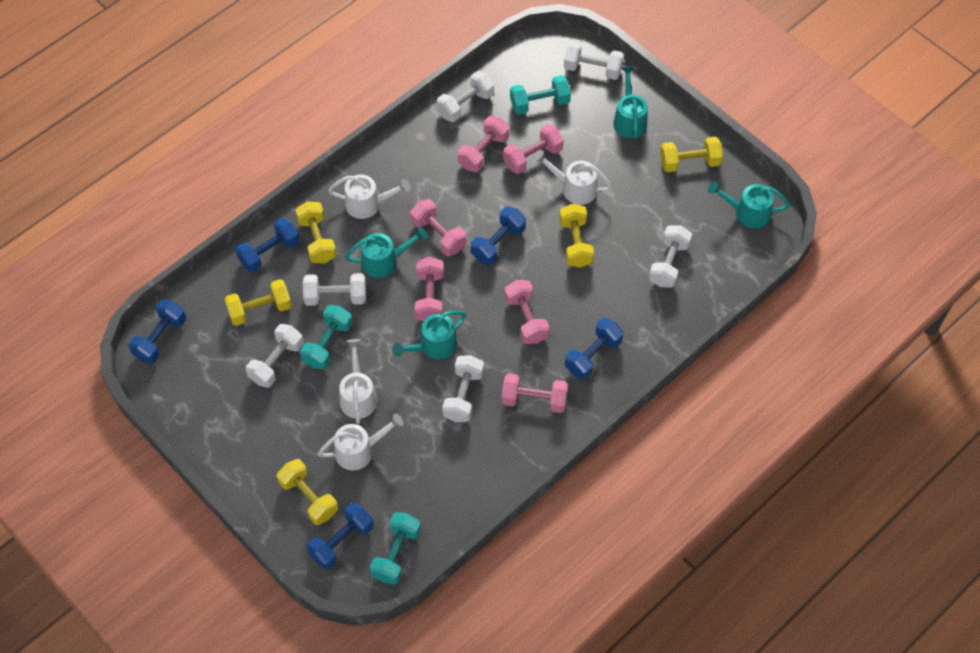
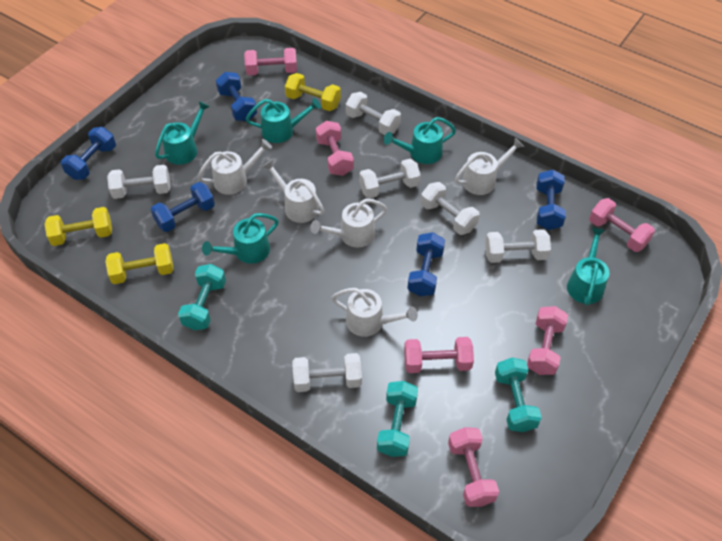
turquoise watering can: 4 -> 5
white watering can: 4 -> 5
yellow dumbbell: 5 -> 3

